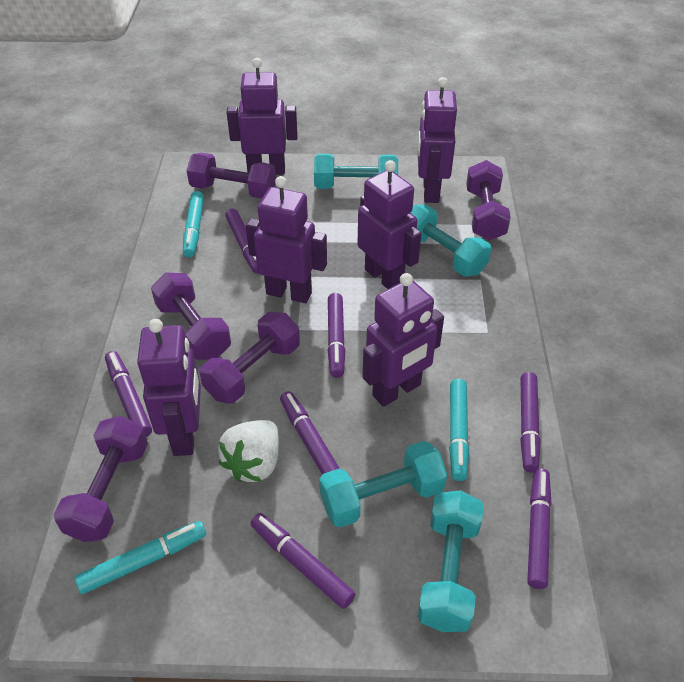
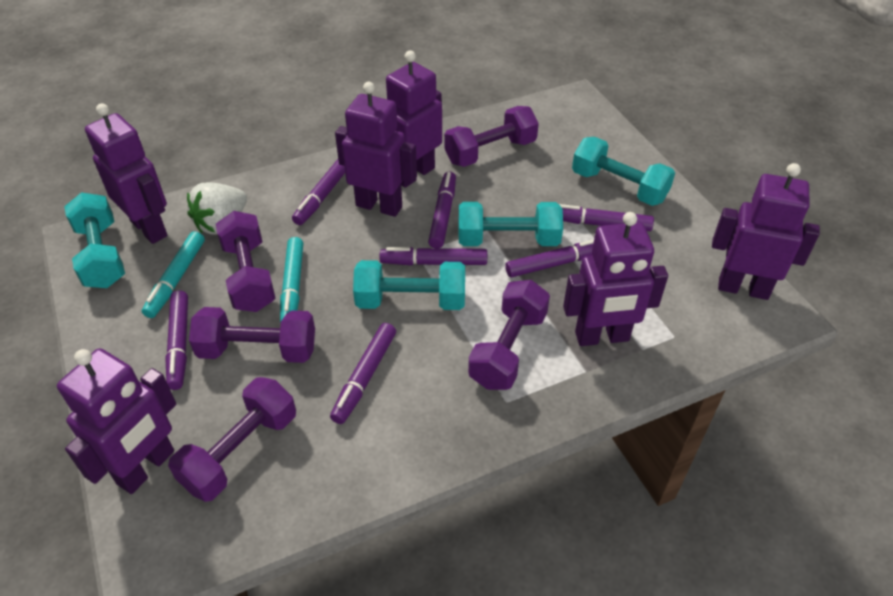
turquoise marker: 3 -> 2

